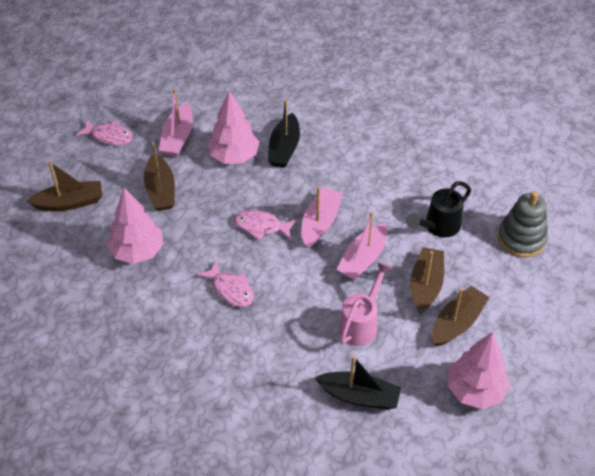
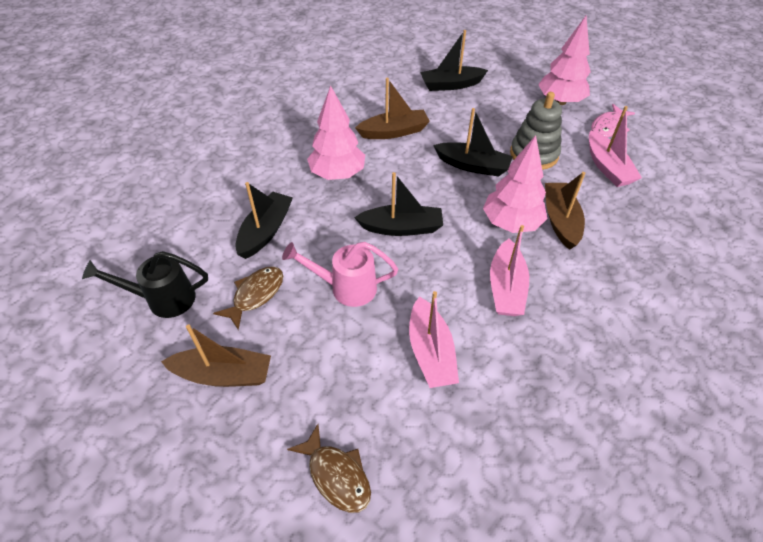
black boat: 2 -> 4
brown boat: 4 -> 3
brown fish: 0 -> 2
pink fish: 3 -> 1

